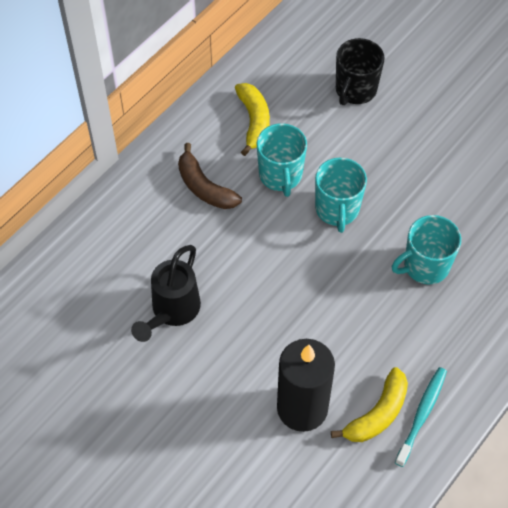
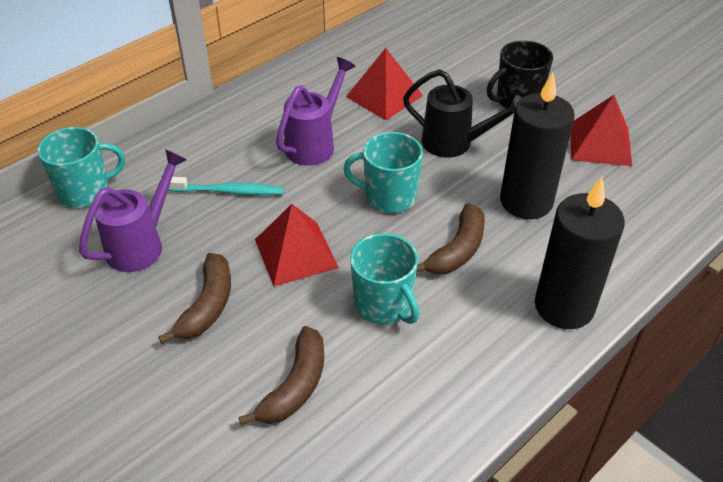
black candle: 1 -> 2
brown banana: 1 -> 3
purple watering can: 0 -> 2
red pyramid: 0 -> 3
yellow banana: 2 -> 0

